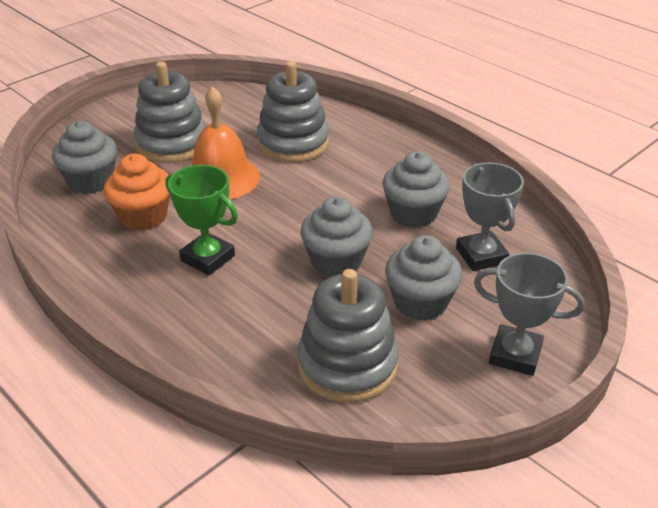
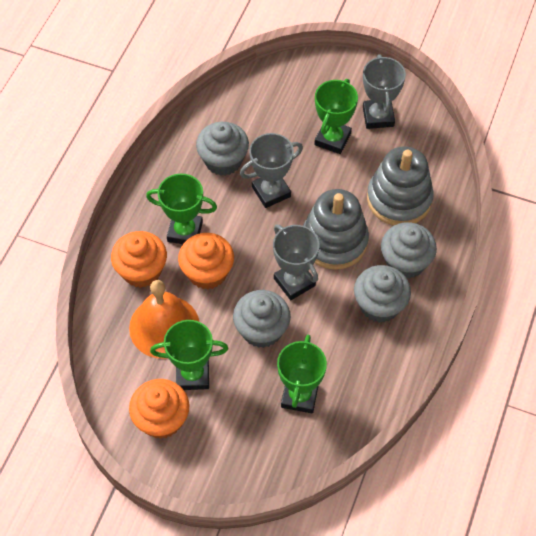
green trophy: 1 -> 4
grey stacking toy: 3 -> 2
grey trophy: 2 -> 3
orange cupcake: 1 -> 3

